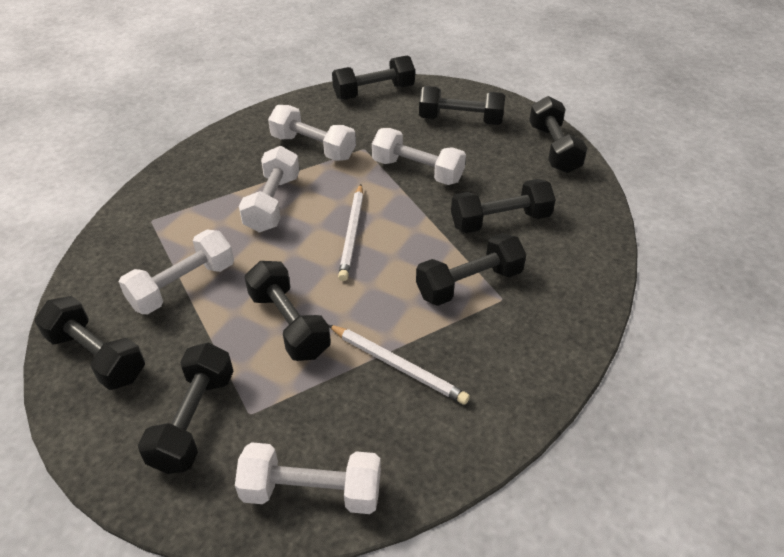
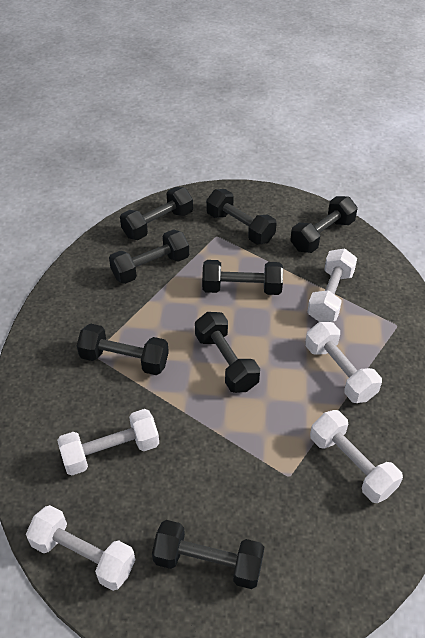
white pencil: 2 -> 0

